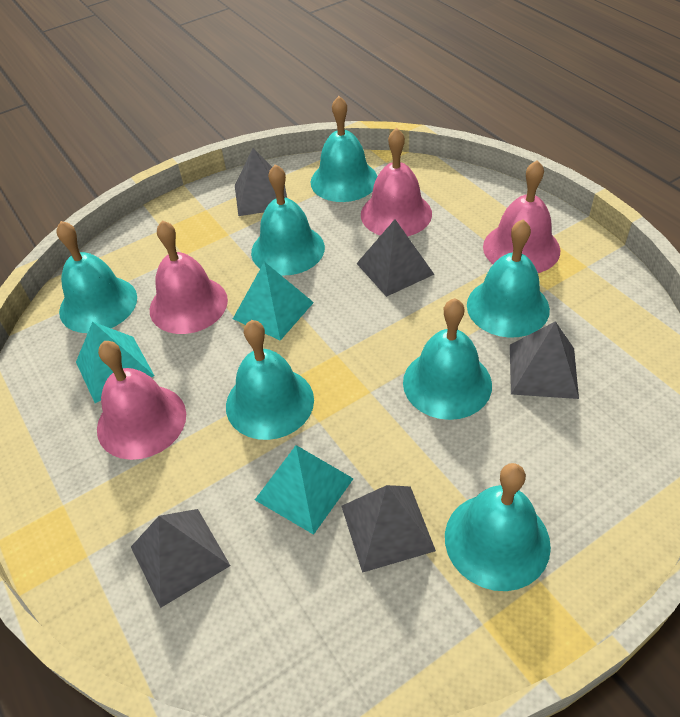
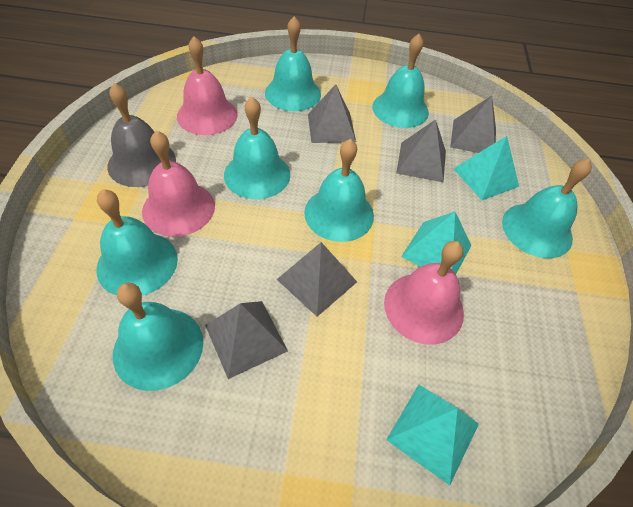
grey bell: 0 -> 1
pink bell: 4 -> 3

